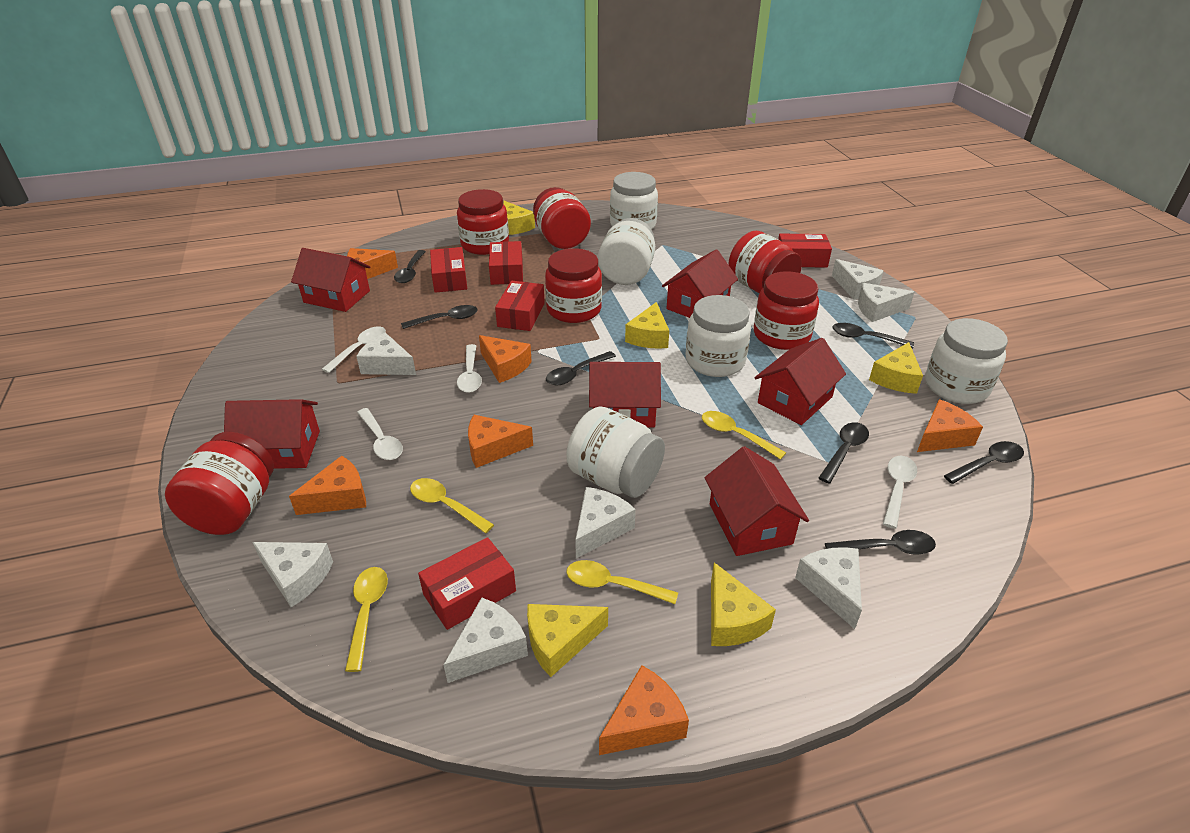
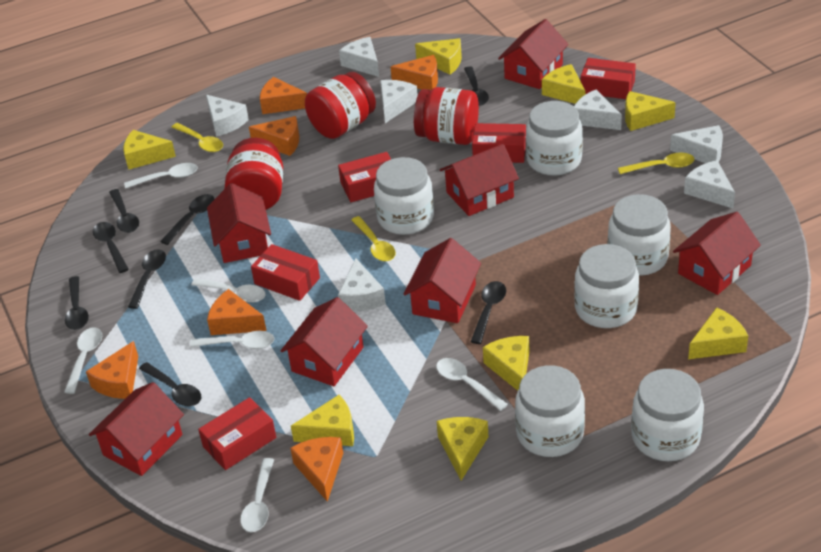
black spoon: 7 -> 8
red house: 6 -> 7
red jar: 6 -> 3
white jar: 5 -> 6
white spoon: 4 -> 6
yellow cheese: 5 -> 8
yellow spoon: 4 -> 3

